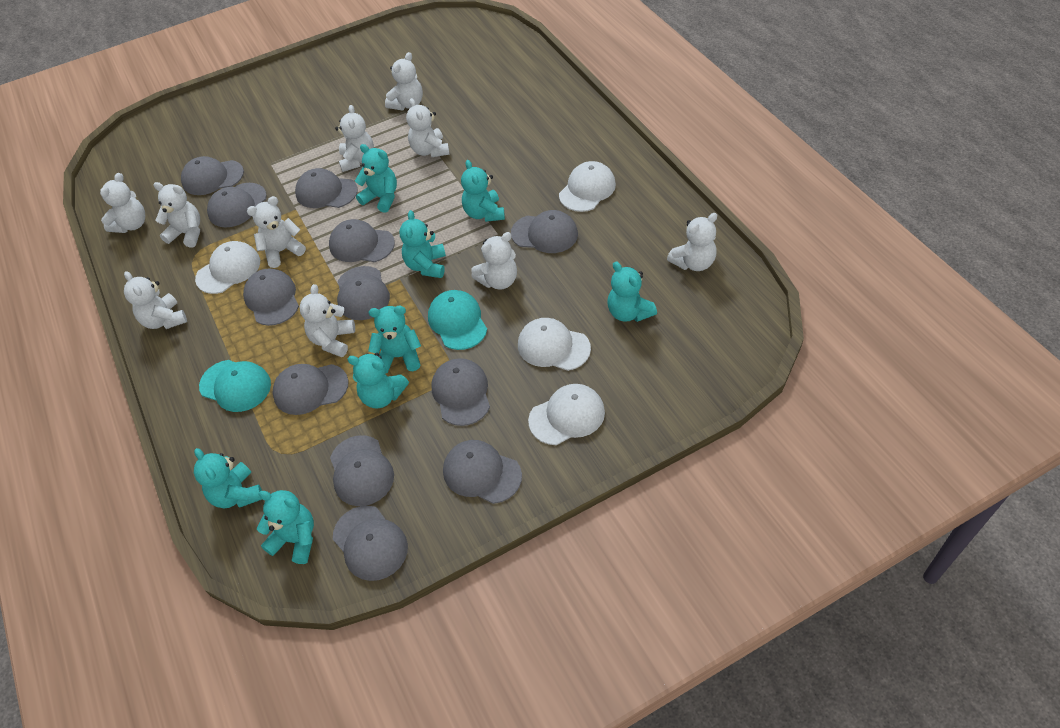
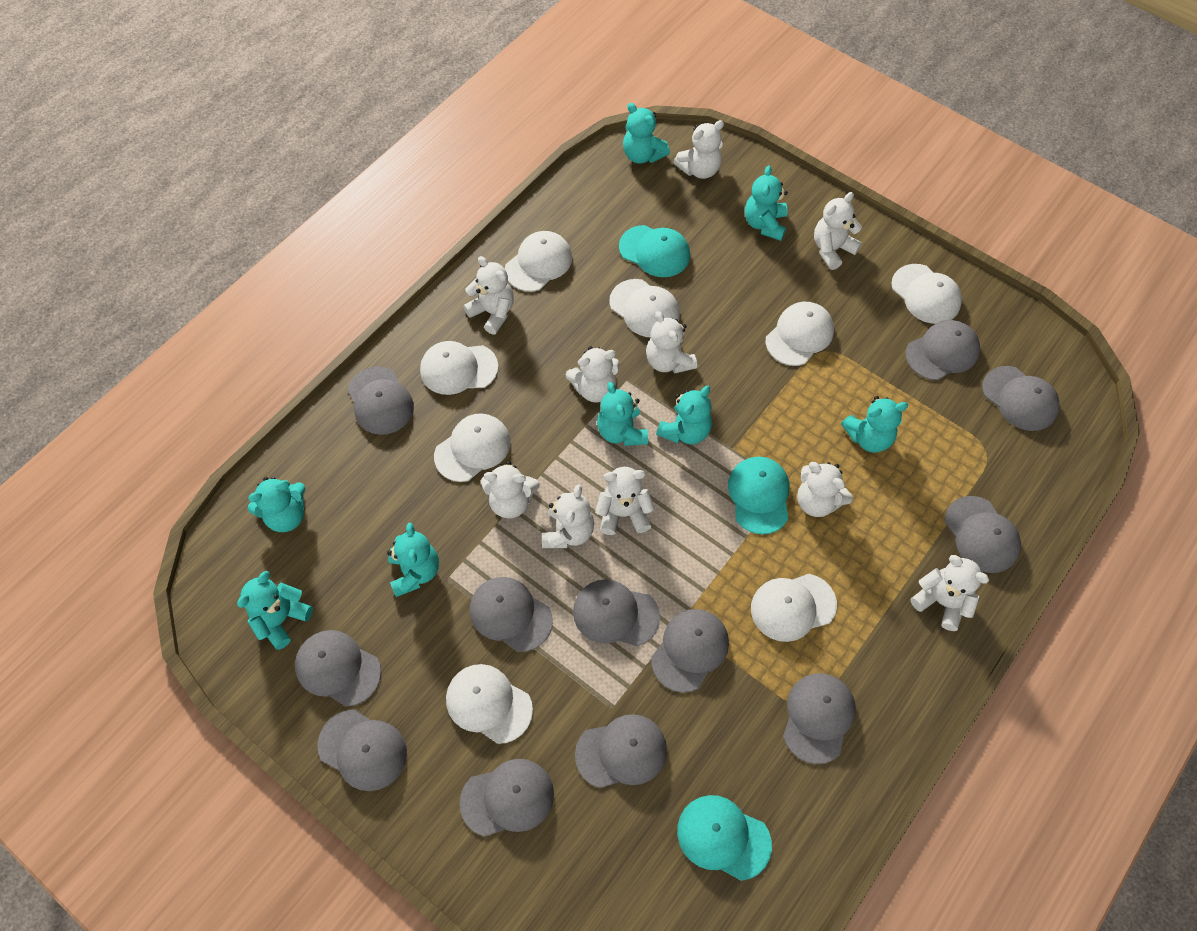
turquoise cap: 2 -> 3
white cap: 4 -> 8

